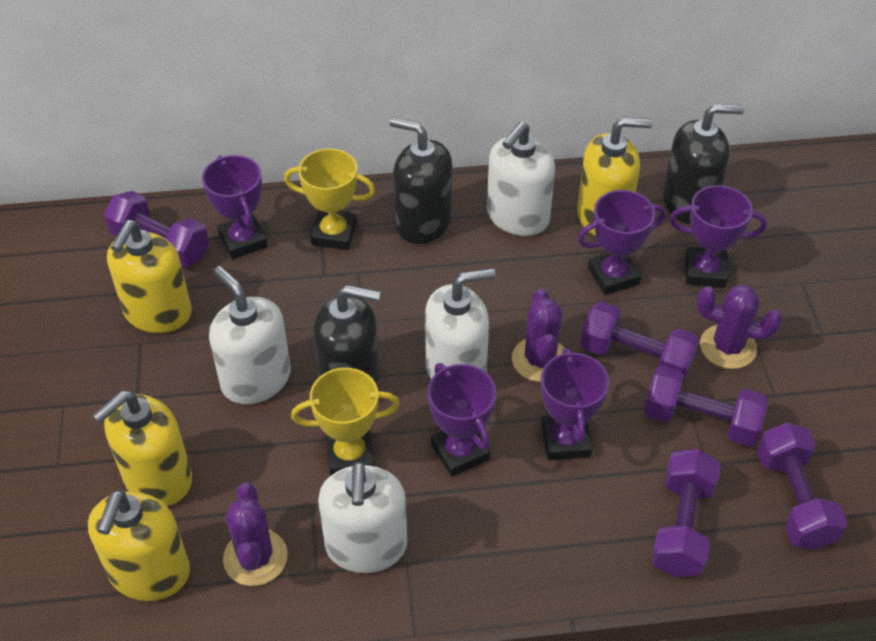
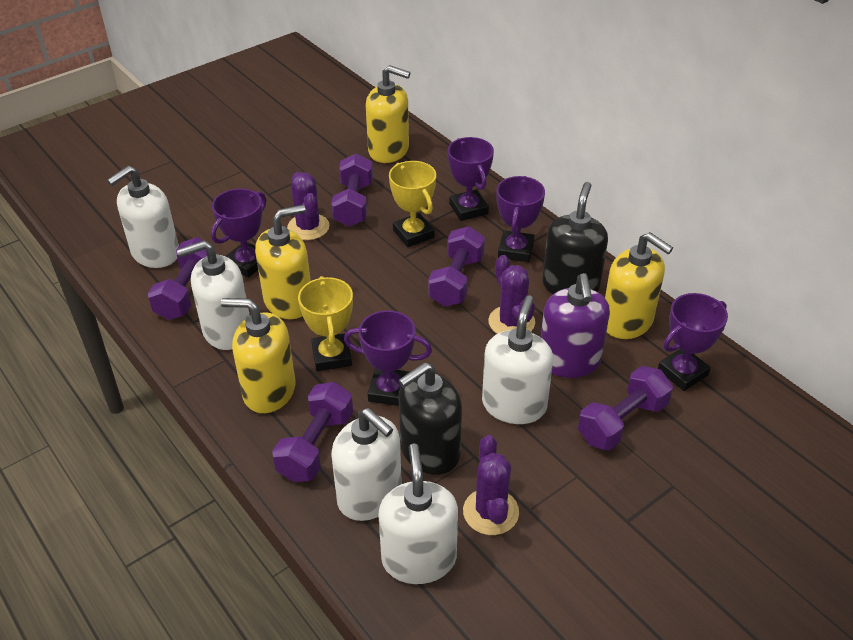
black soap dispenser: 3 -> 2
purple soap dispenser: 0 -> 1
white soap dispenser: 4 -> 5

